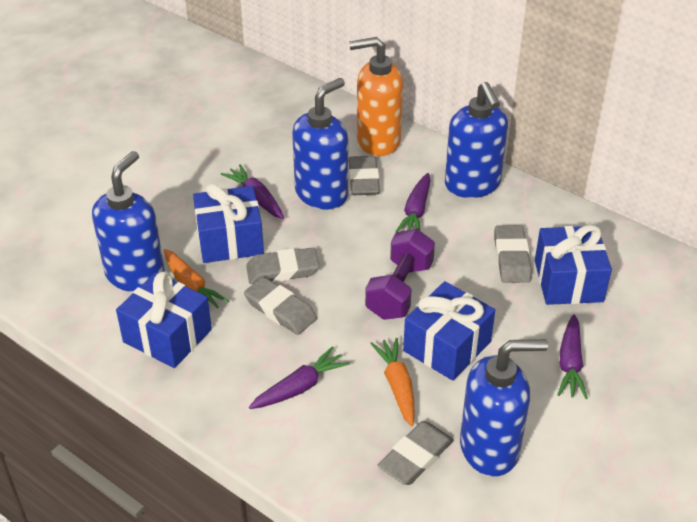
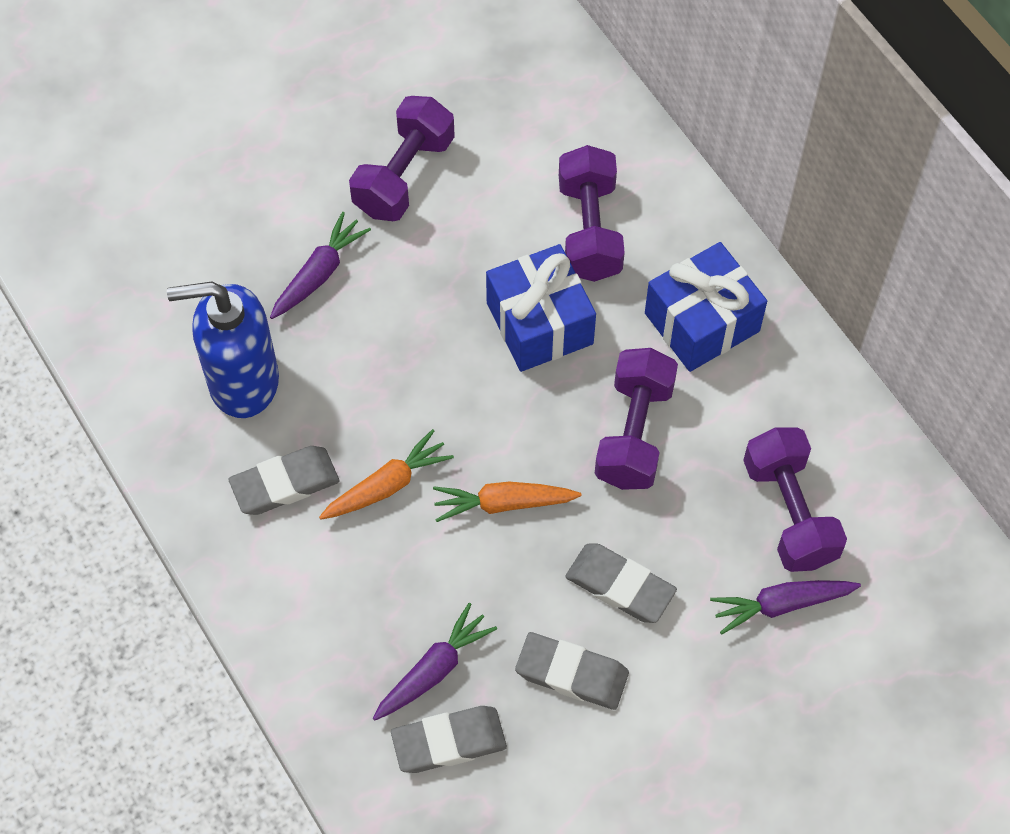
blue gift: 4 -> 2
blue soap dispenser: 4 -> 1
grey eraser: 5 -> 4
orange soap dispenser: 1 -> 0
purple carrot: 4 -> 3
purple dumbbell: 1 -> 4

